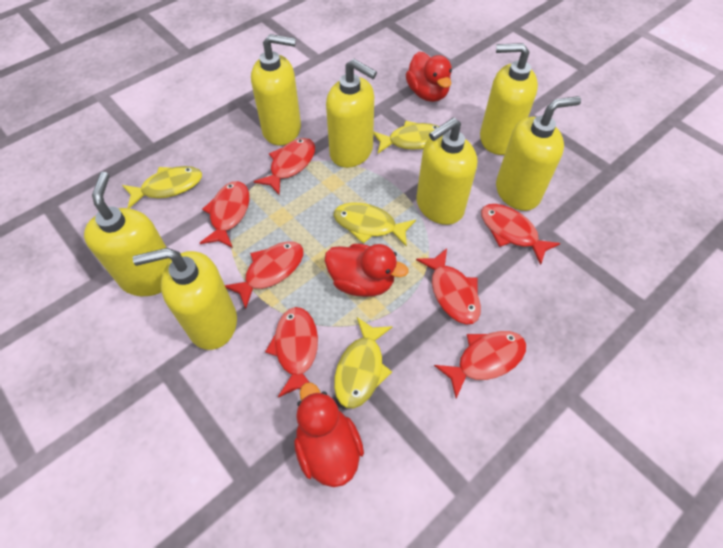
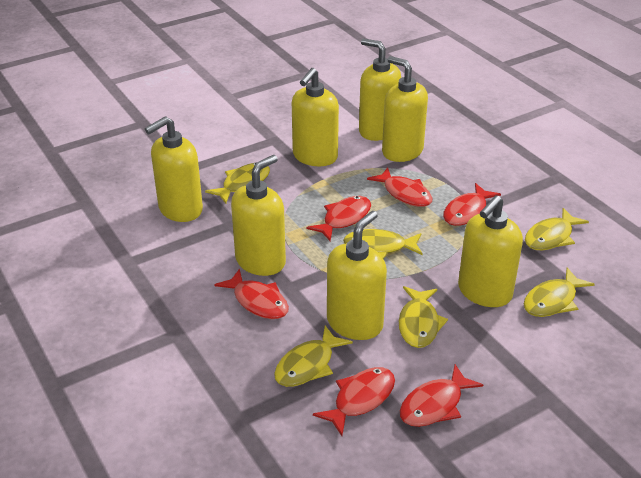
red duck: 3 -> 0
red fish: 7 -> 6
yellow fish: 4 -> 6

